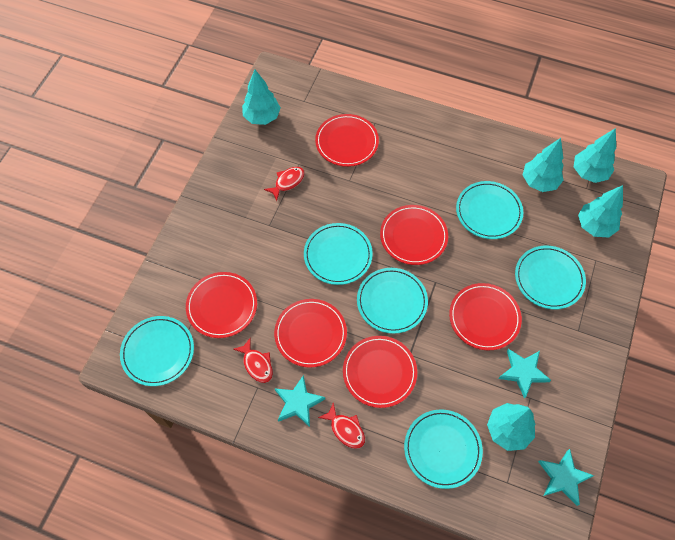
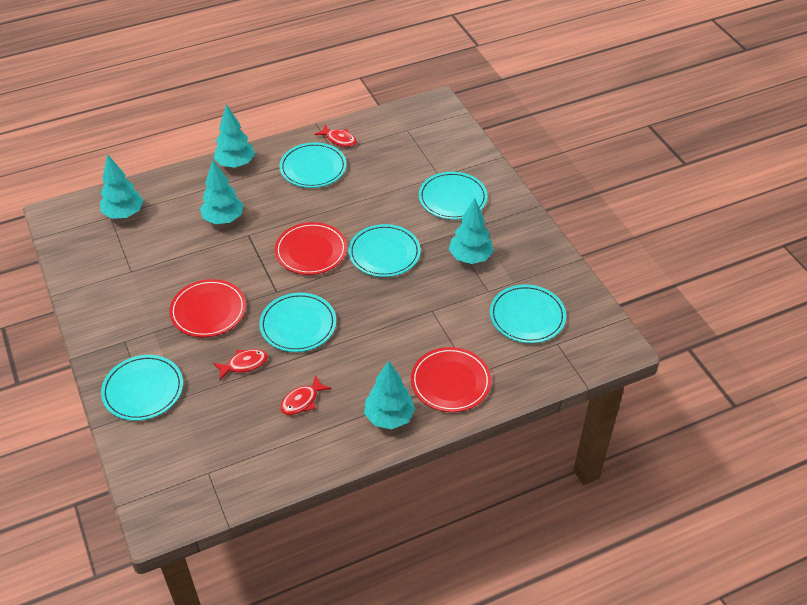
red plate: 6 -> 3
turquoise star: 3 -> 0

